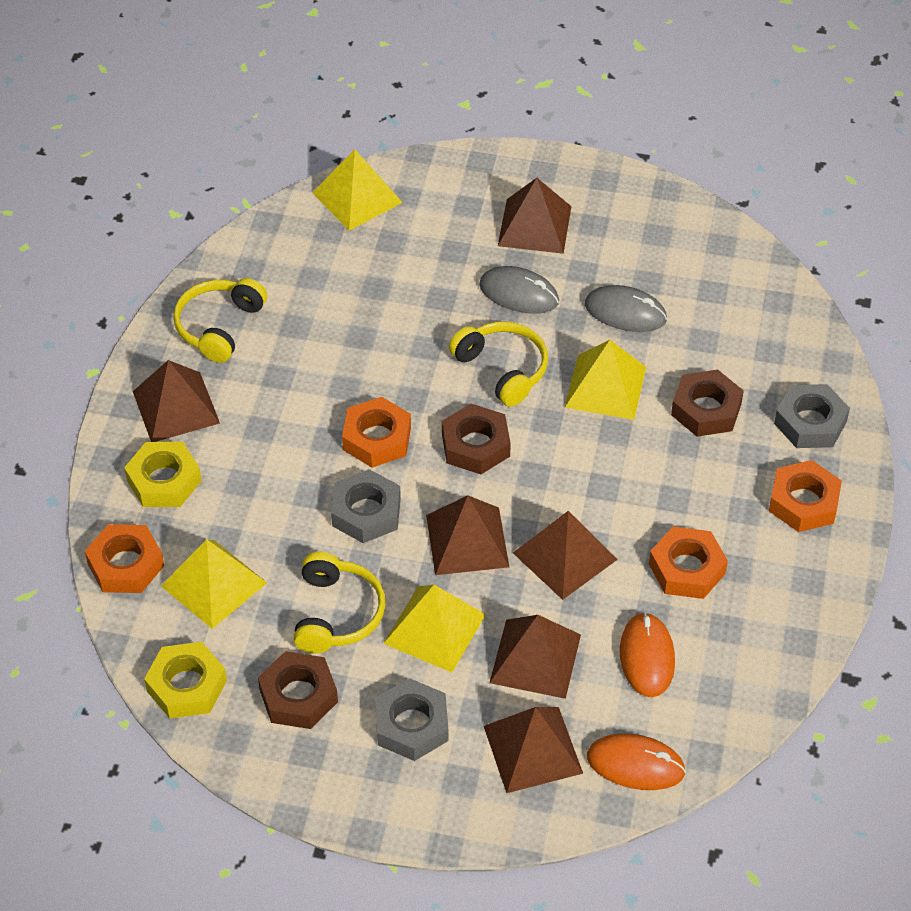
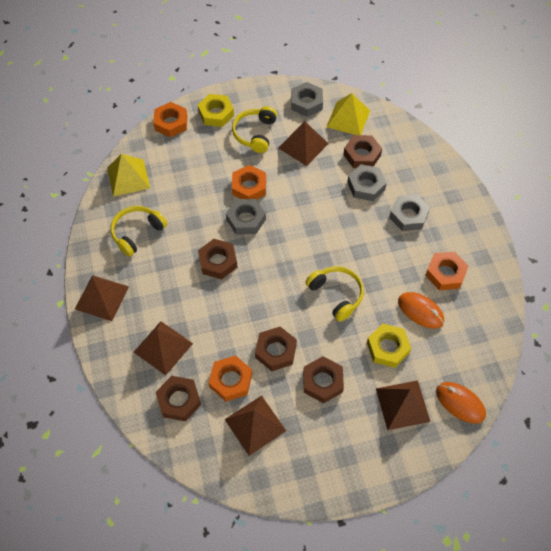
brown nut: 3 -> 5
brown pyramid: 6 -> 5
grey mouse: 2 -> 0
grey nut: 3 -> 4
yellow pyramid: 4 -> 2

